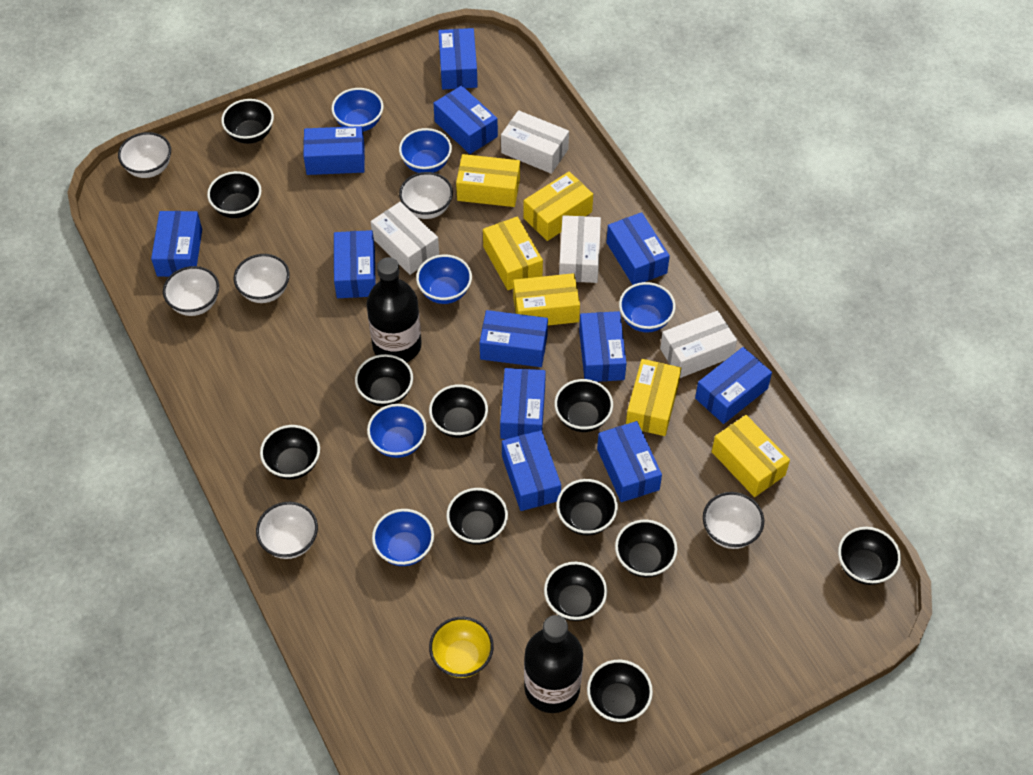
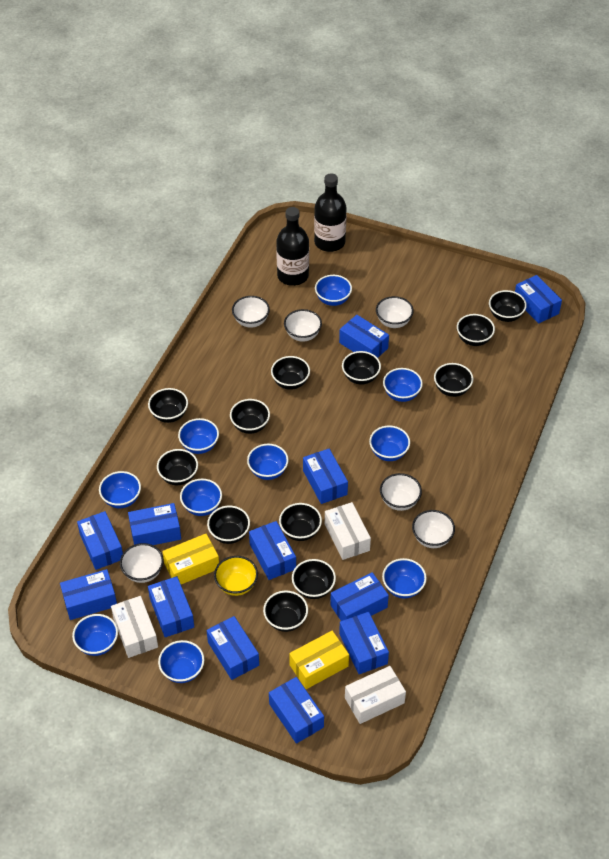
blue bowl: 6 -> 10
white box: 4 -> 3
yellow box: 6 -> 2

